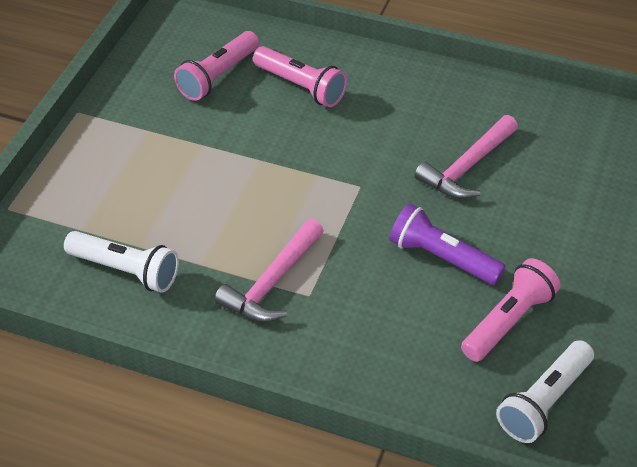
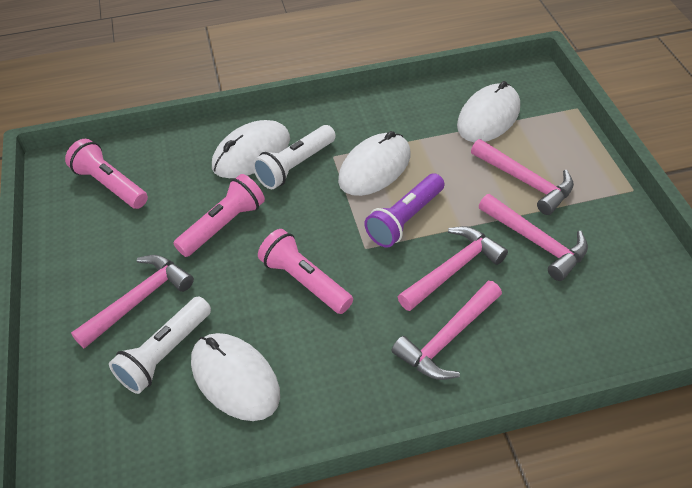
pink hammer: 2 -> 5
white mouse: 0 -> 4

